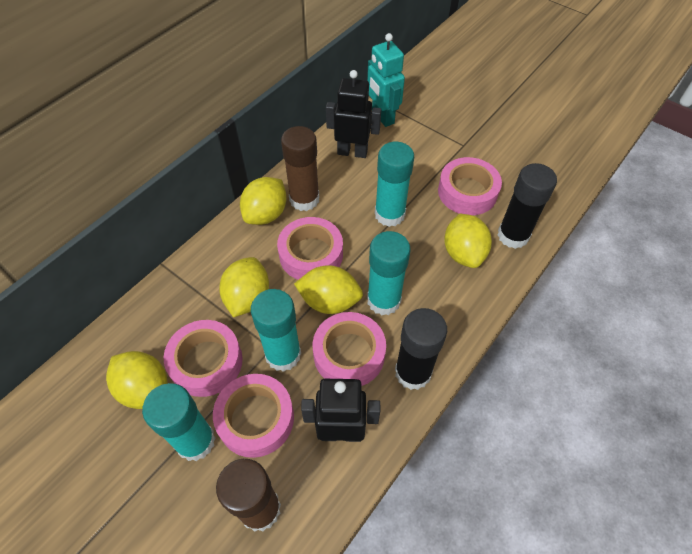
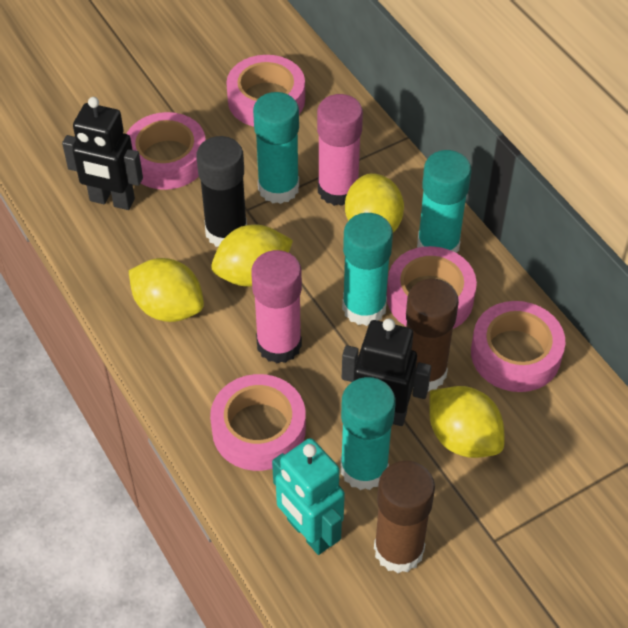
black glue stick: 2 -> 1
pink glue stick: 0 -> 2
yellow lemon: 5 -> 4

